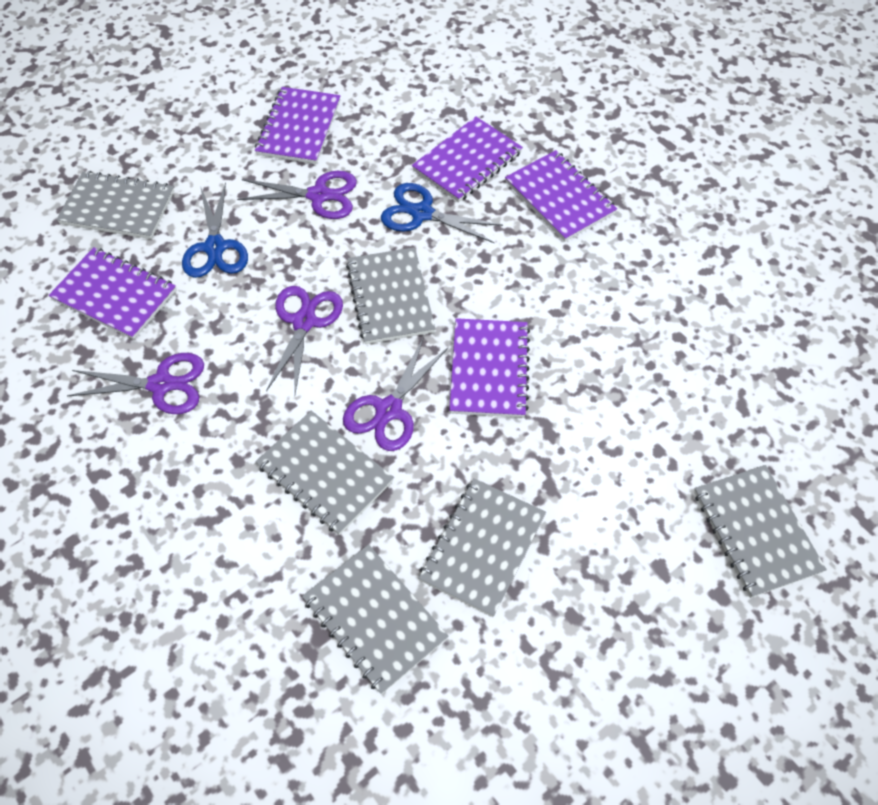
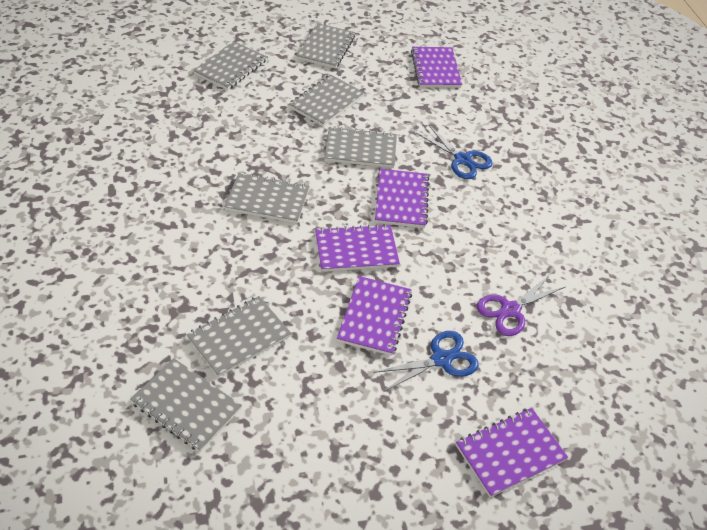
grey notebook: 6 -> 7
purple scissors: 4 -> 1

